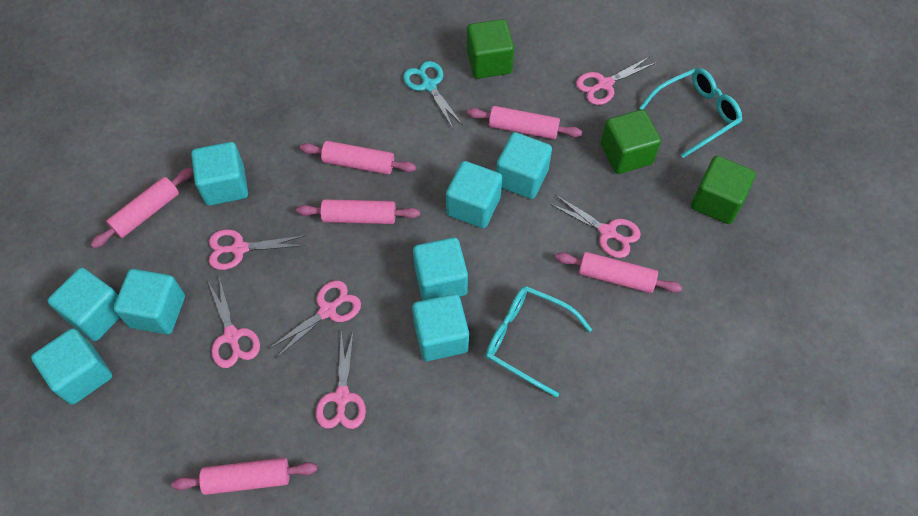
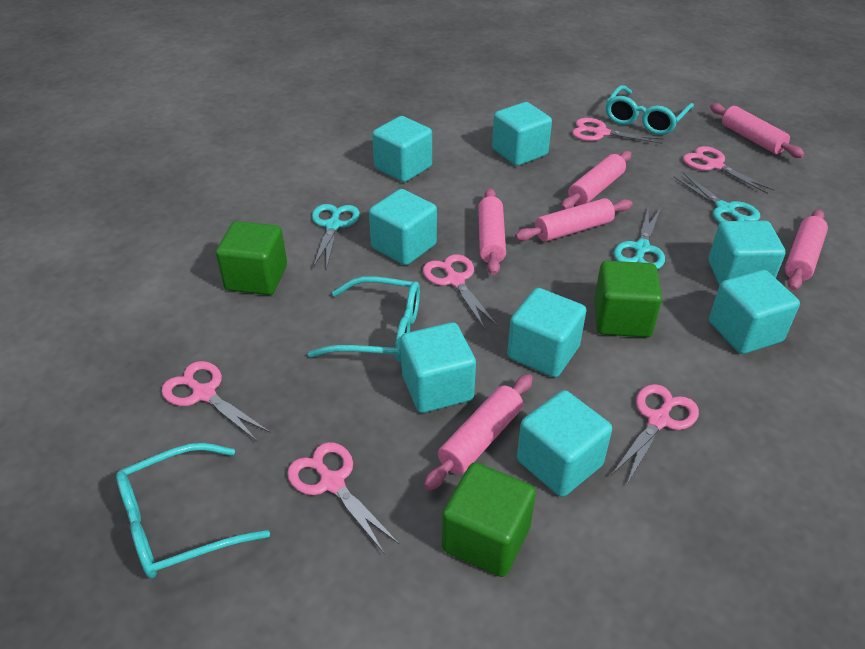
turquoise glasses: 2 -> 3
turquoise scissors: 1 -> 3

